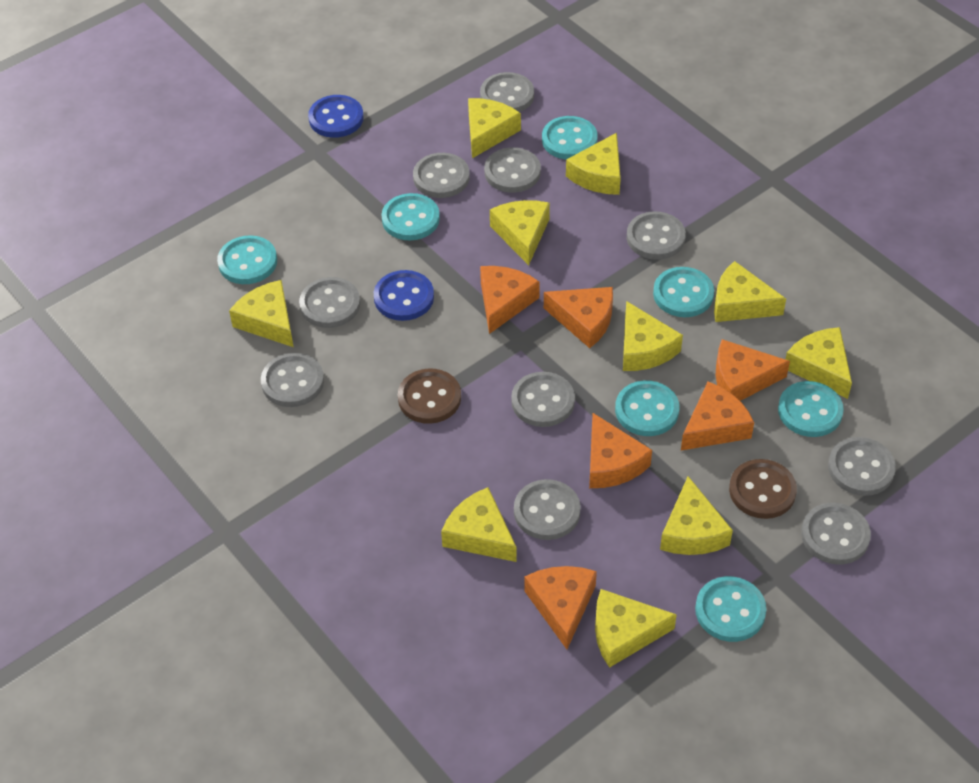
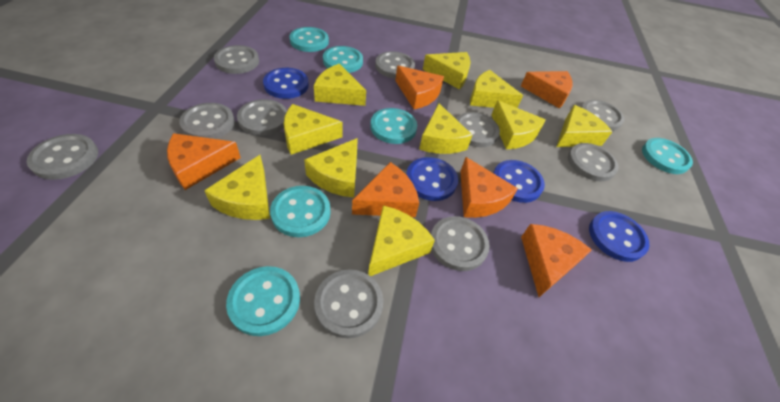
blue button: 2 -> 4
brown button: 2 -> 0
turquoise button: 7 -> 6

